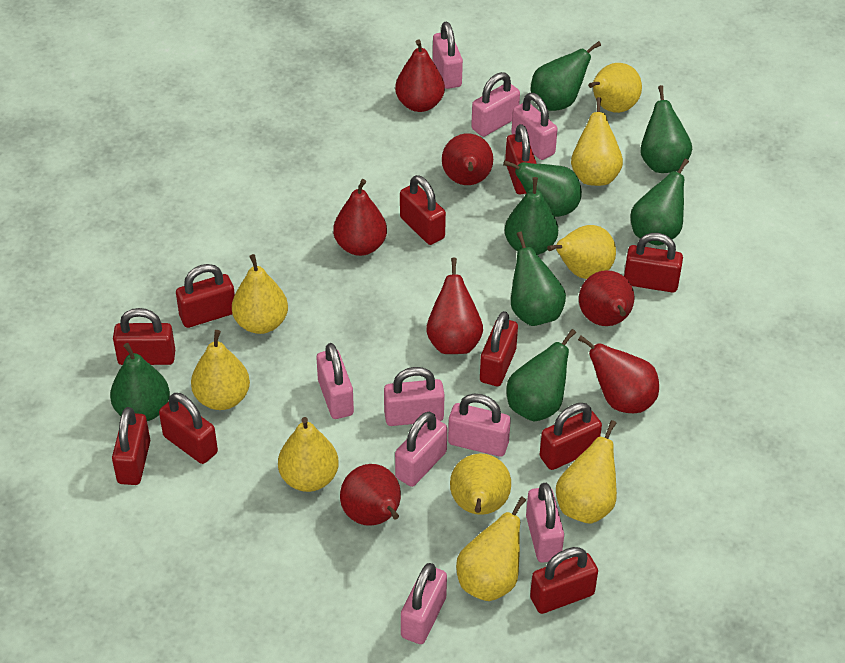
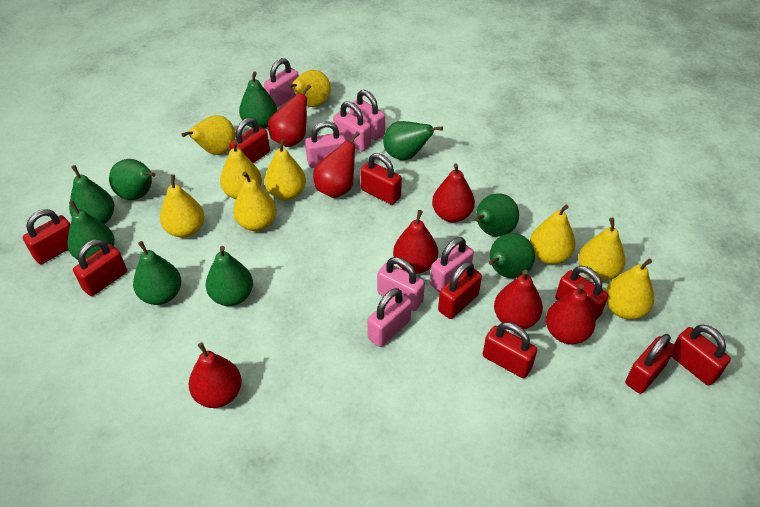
green pear: 8 -> 9
pink padlock: 9 -> 7
red padlock: 10 -> 9

